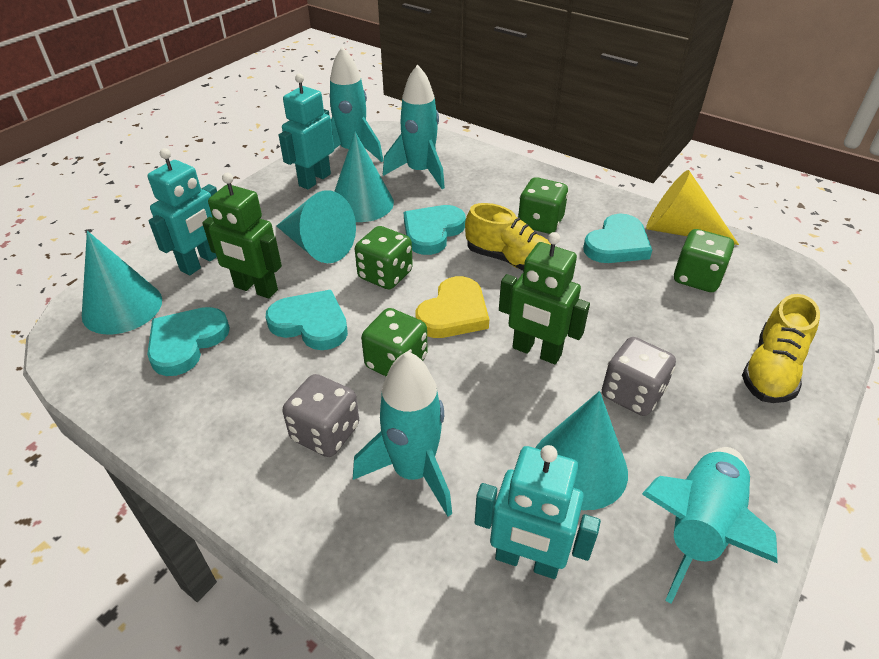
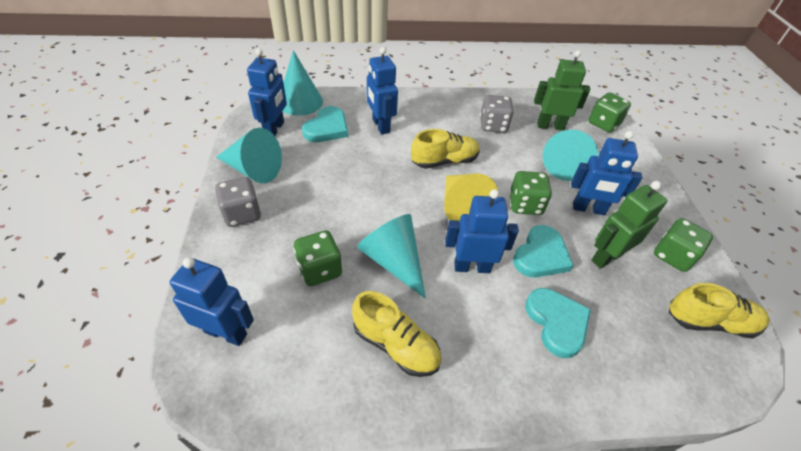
blue robot: 0 -> 5
turquoise heart: 4 -> 3
turquoise robot: 3 -> 0
turquoise rocket: 4 -> 0
yellow heart: 1 -> 0
yellow shoe: 2 -> 3

